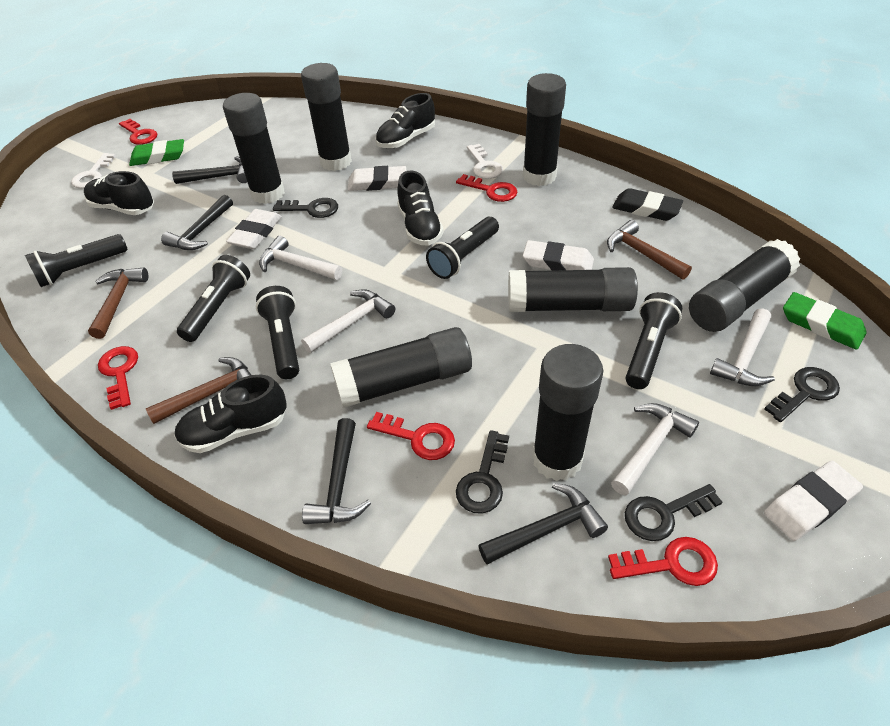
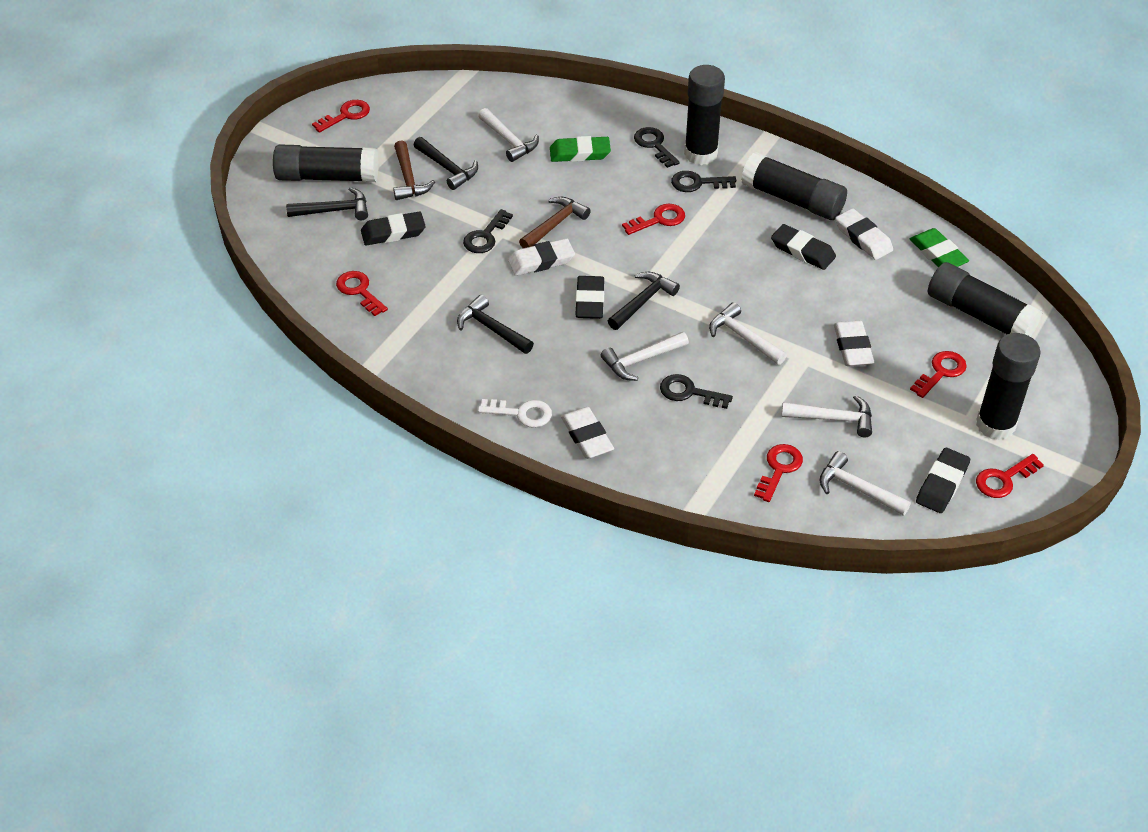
black eraser: 1 -> 4
black flashlight: 5 -> 0
black glue stick: 7 -> 5
black shoe: 4 -> 0
brown hammer: 3 -> 2
red key: 5 -> 6
white hammer: 4 -> 5
white key: 2 -> 1

